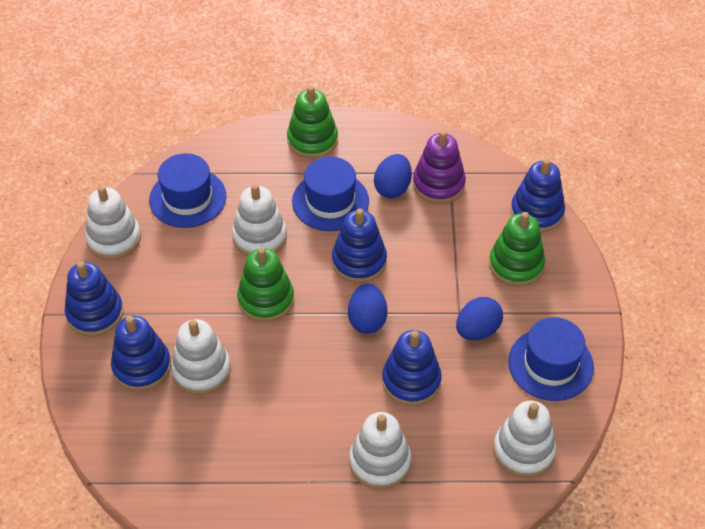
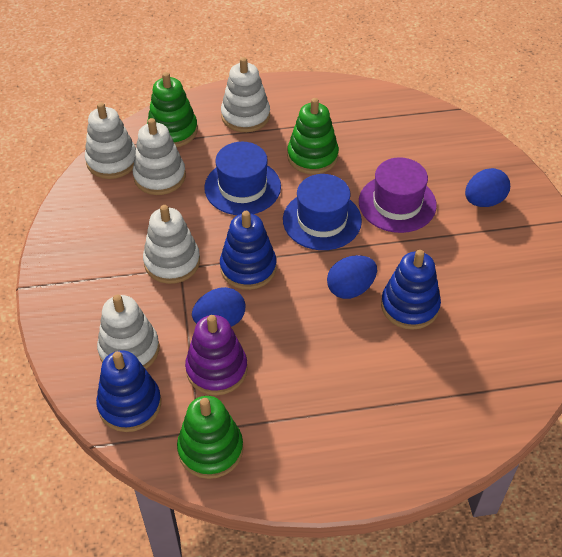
blue hat: 3 -> 2
blue stacking toy: 5 -> 3
purple hat: 0 -> 1

